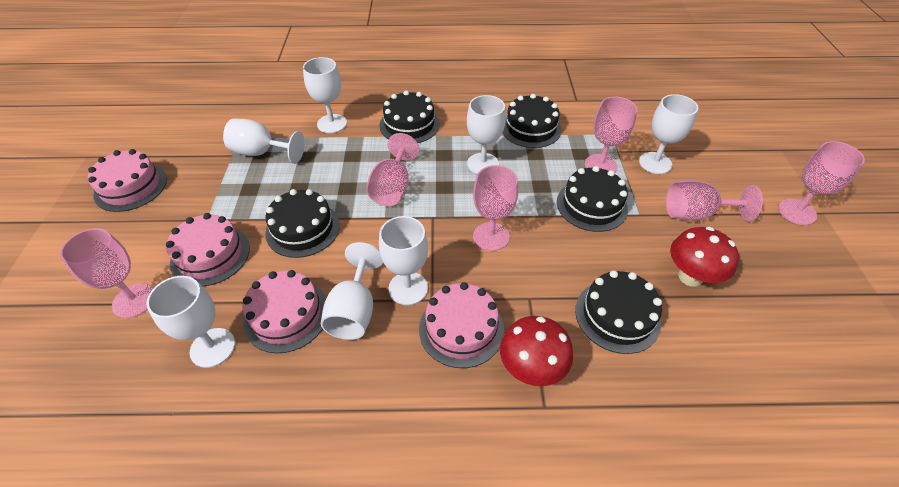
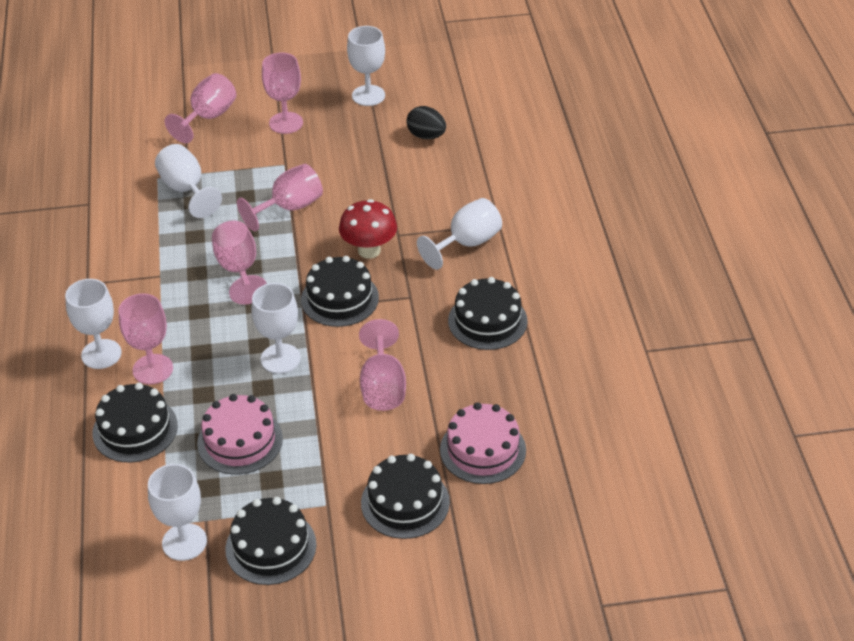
black egg: 0 -> 1
pink cake: 4 -> 2
red mushroom: 2 -> 1
white goblet: 7 -> 6

